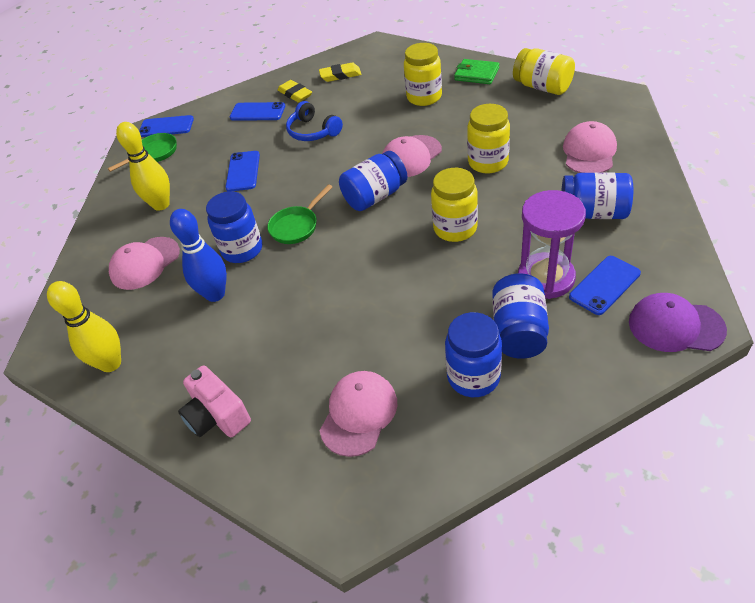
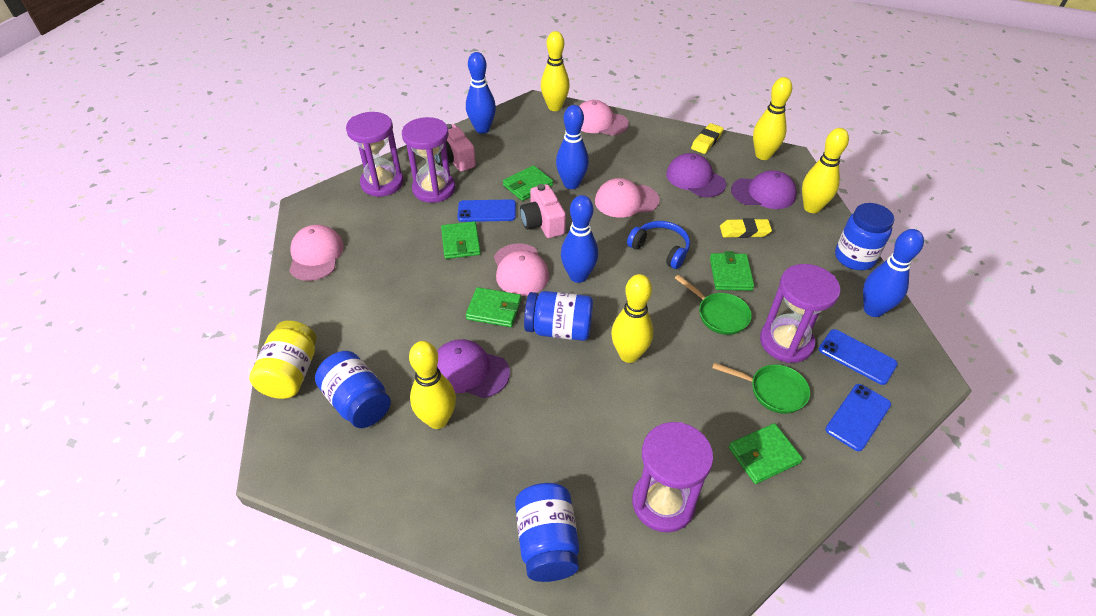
blue bowling pin: 1 -> 4
blue jar: 5 -> 4
blue phone: 4 -> 3
green wallet: 1 -> 5
pink camera: 1 -> 2
purple cap: 1 -> 3
purple hourglass: 1 -> 4
yellow bowling pin: 2 -> 5
yellow jar: 4 -> 1

